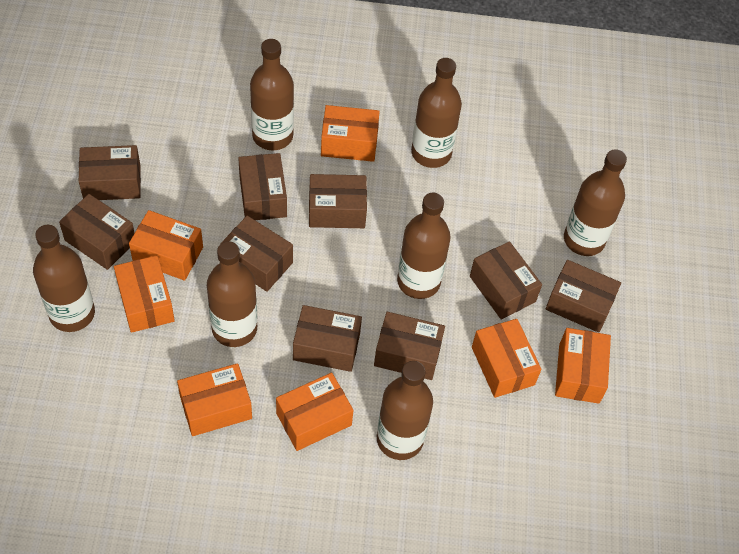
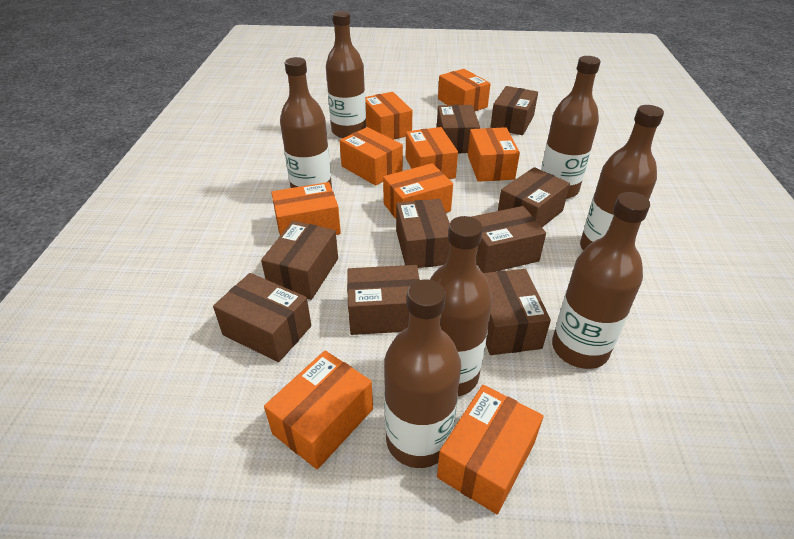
orange box: 7 -> 9

